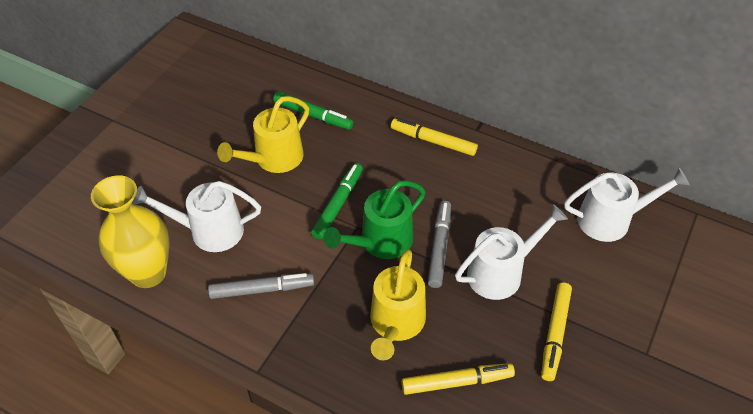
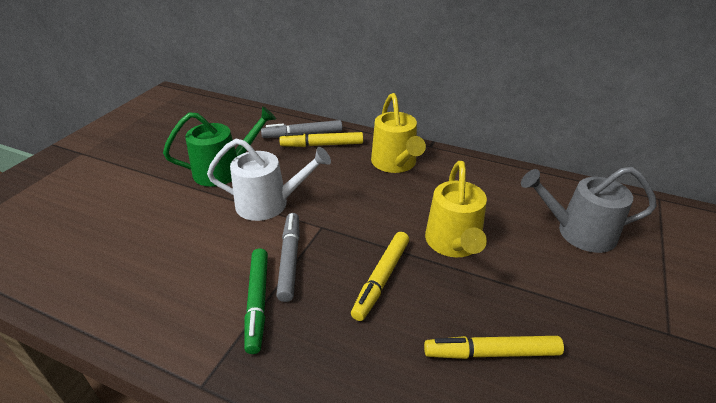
green marker: 2 -> 1
grey watering can: 0 -> 1
white watering can: 3 -> 1
yellow vase: 1 -> 0

